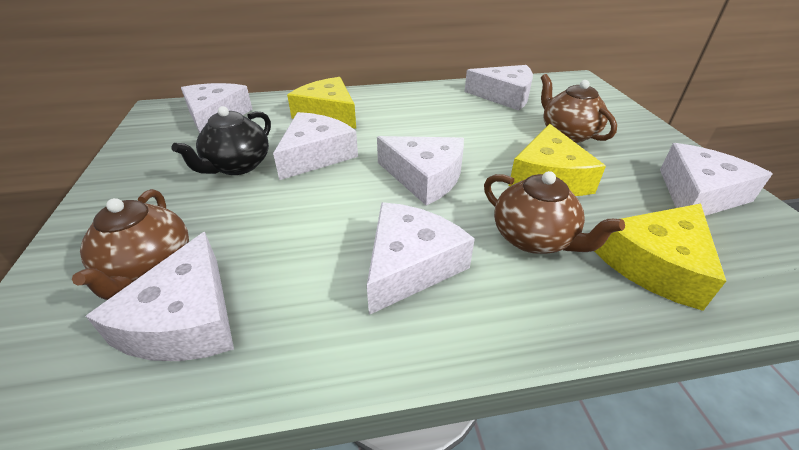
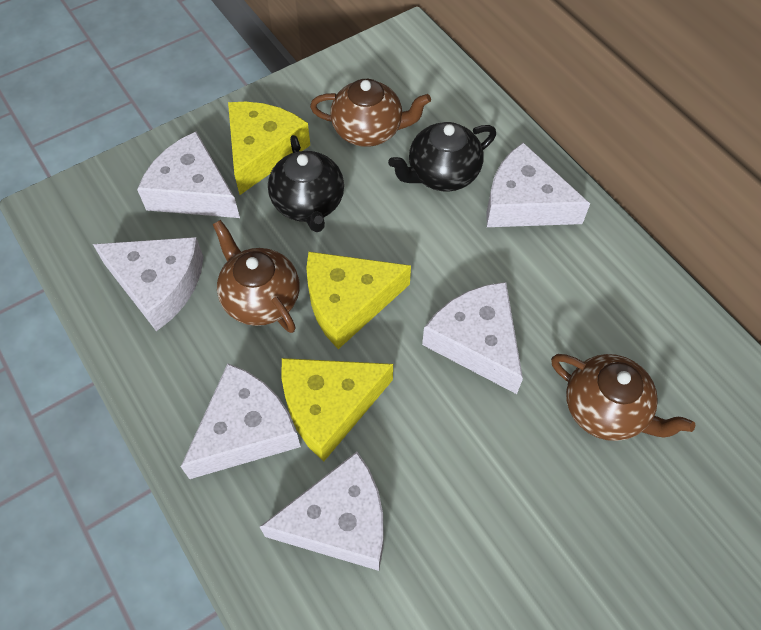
black teapot: 1 -> 2
white cheese: 7 -> 6

